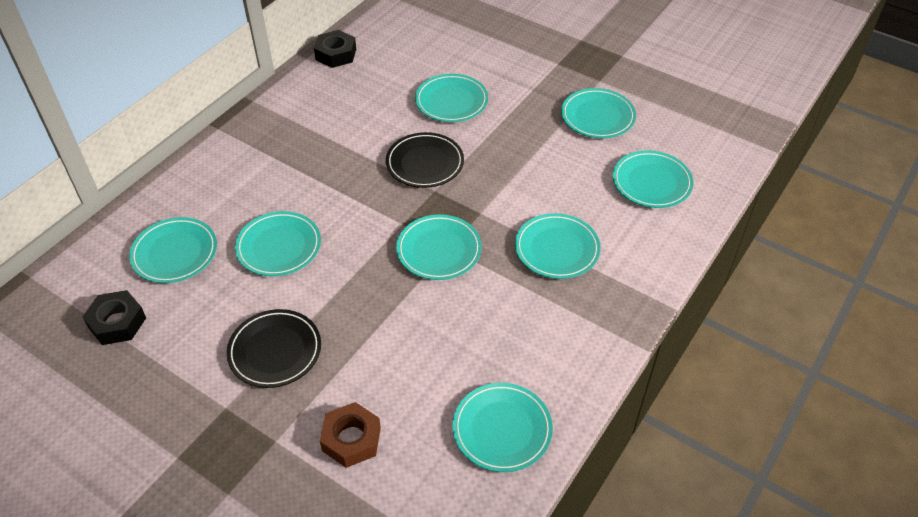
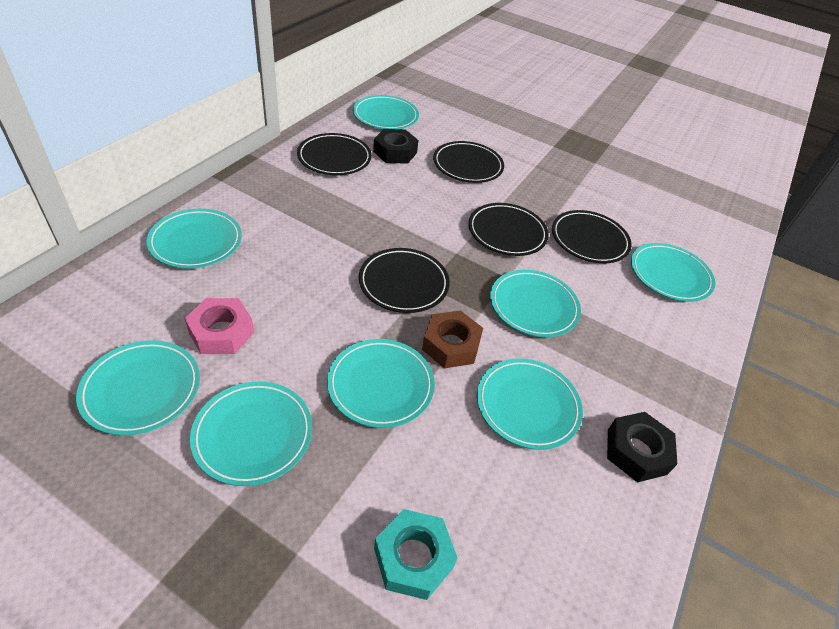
black plate: 2 -> 5
pink nut: 0 -> 1
turquoise nut: 0 -> 1

